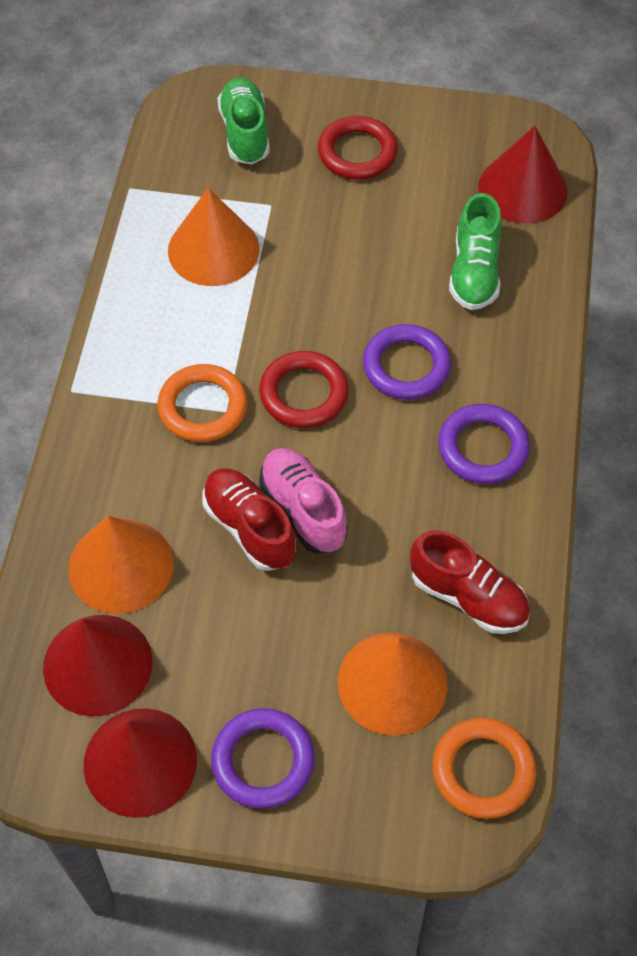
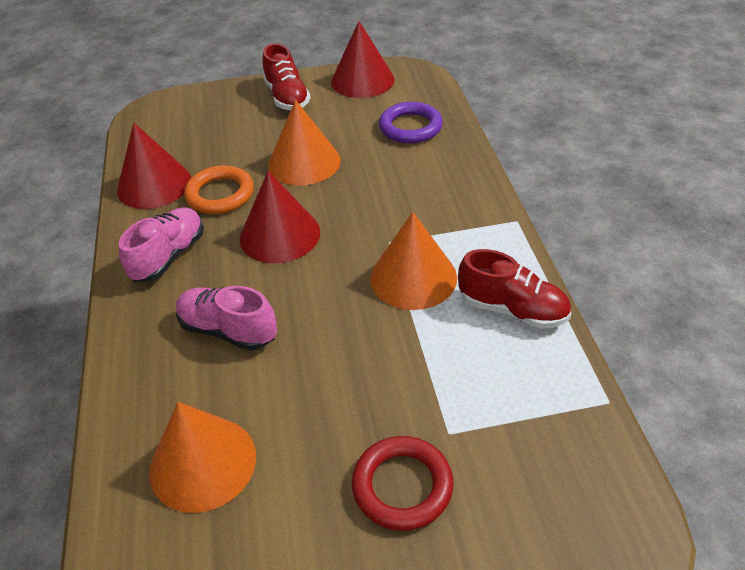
green shoe: 2 -> 0
orange ring: 2 -> 1
pink shoe: 1 -> 2
purple ring: 3 -> 1
red ring: 2 -> 1

